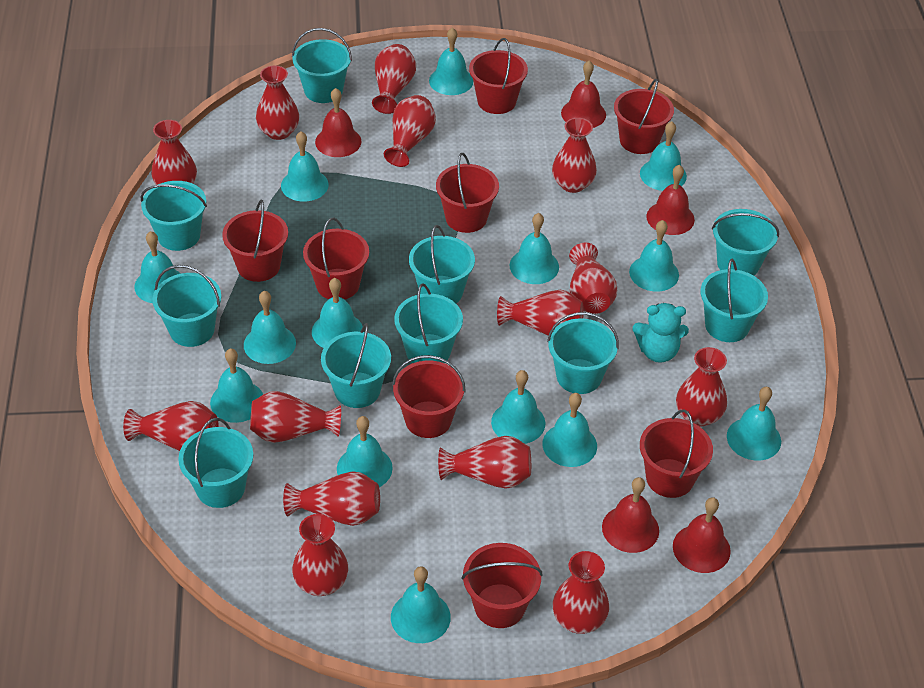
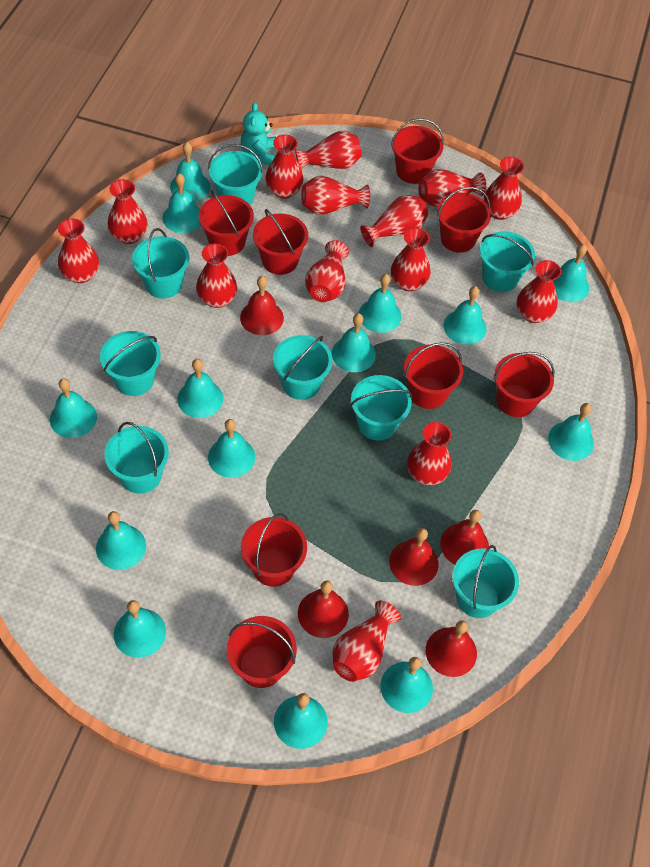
turquoise bucket: 10 -> 8

